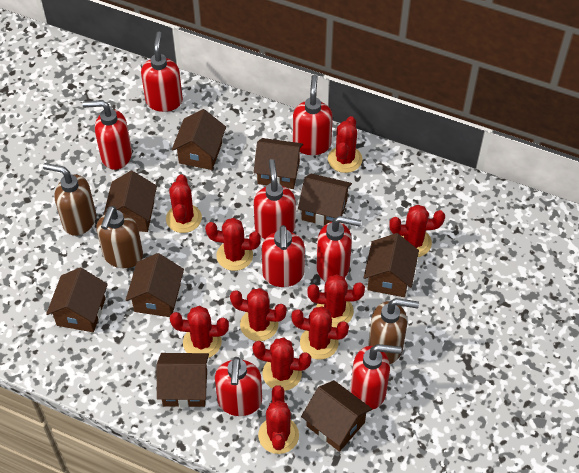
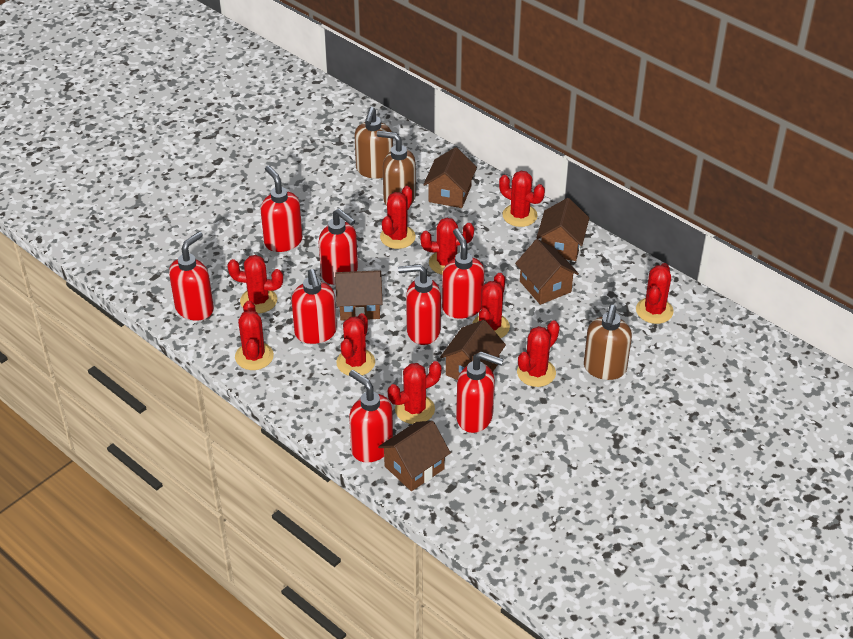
brown house: 9 -> 6

